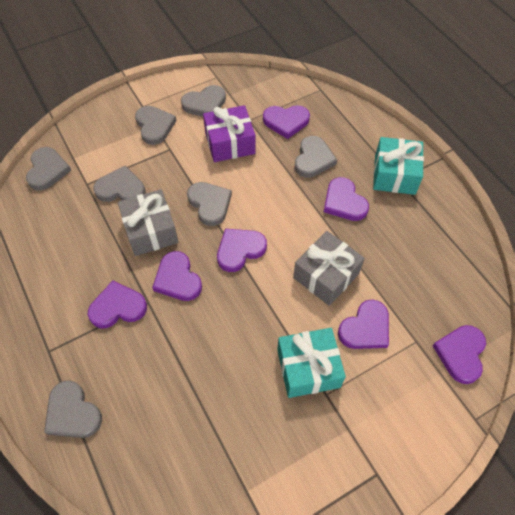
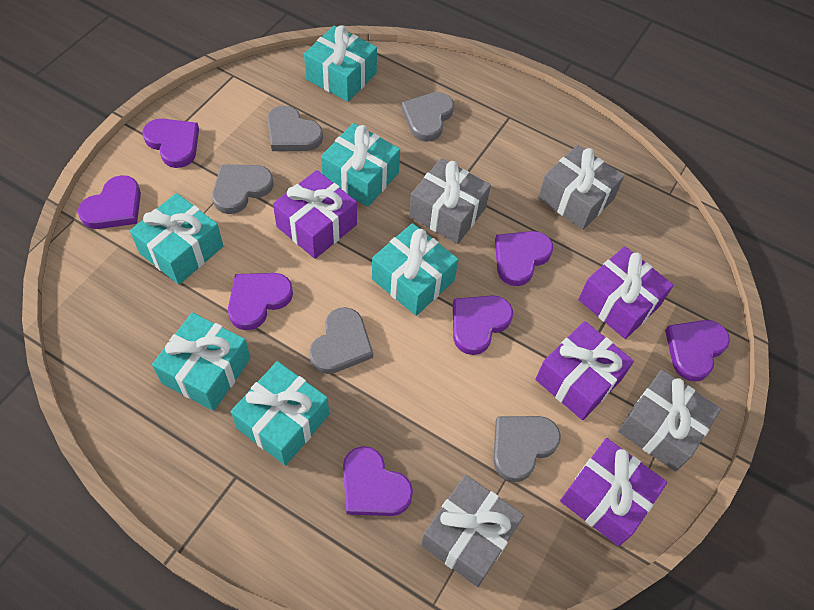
grey gift: 2 -> 4
grey heart: 7 -> 5
purple gift: 1 -> 4
turquoise gift: 2 -> 6

